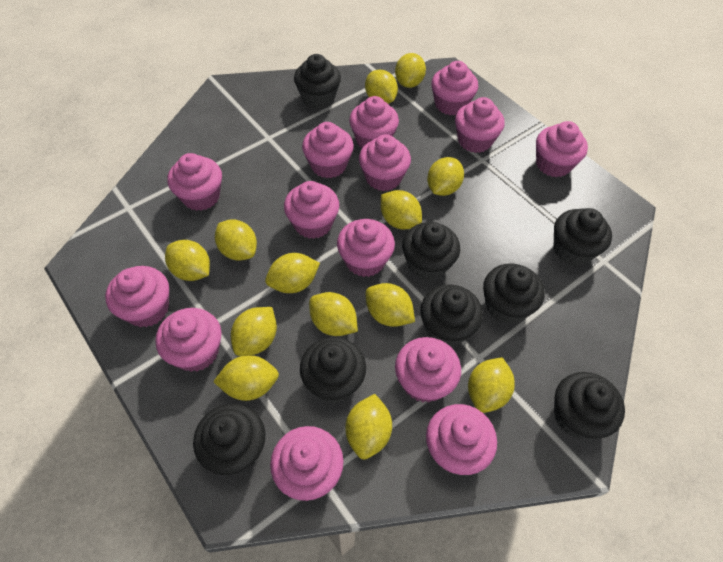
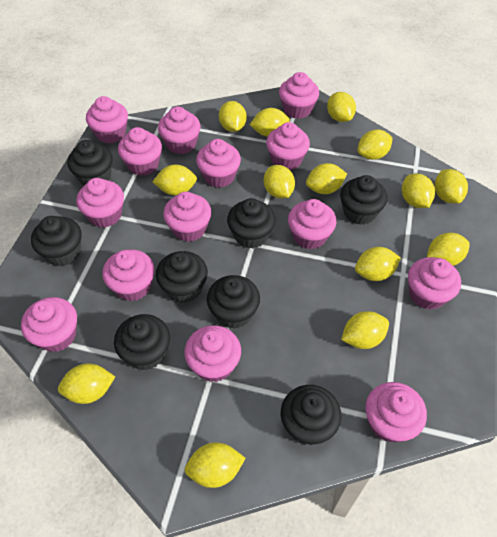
yellow lemon: 13 -> 14

